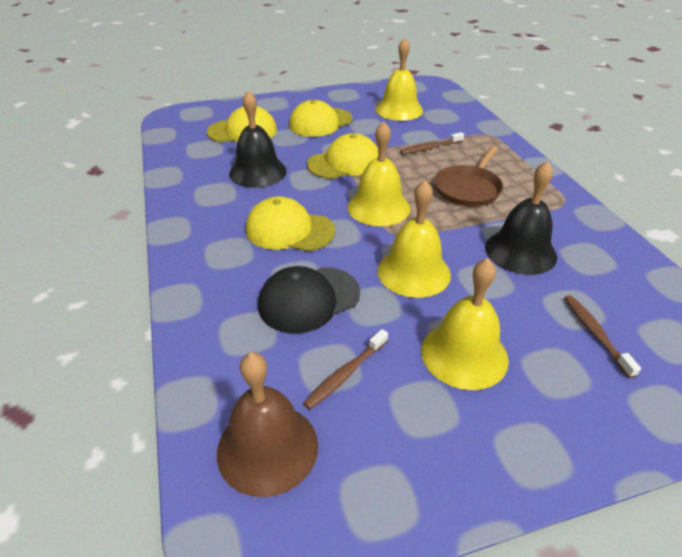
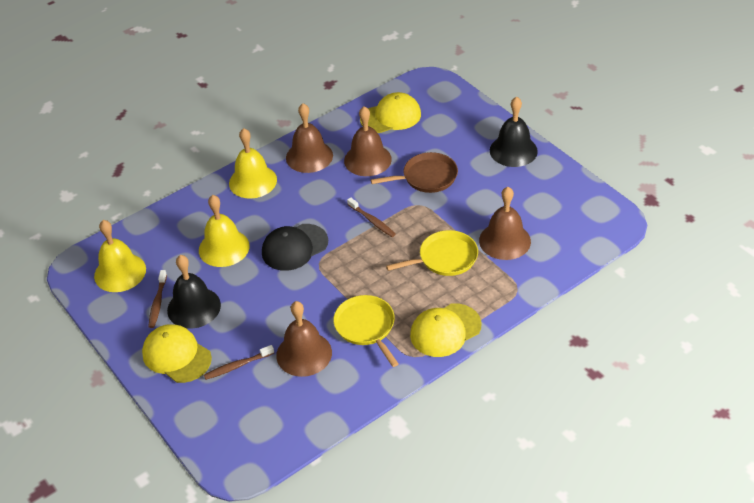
brown bell: 1 -> 4
yellow bell: 4 -> 3
yellow cap: 4 -> 3
yellow pan: 0 -> 2

